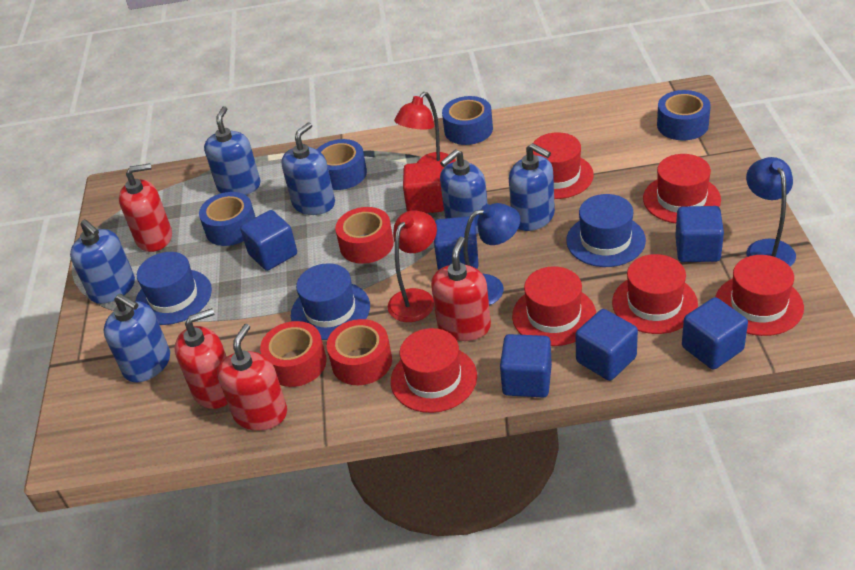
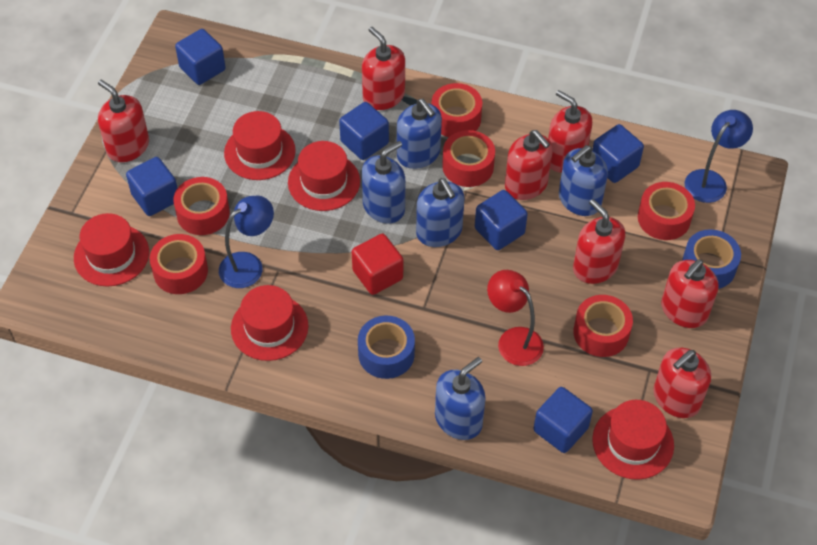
blue hat: 3 -> 0
blue soap dispenser: 6 -> 5
blue tape: 4 -> 2
red hat: 6 -> 5
red lamp: 2 -> 1
red soap dispenser: 4 -> 7
red tape: 3 -> 6

